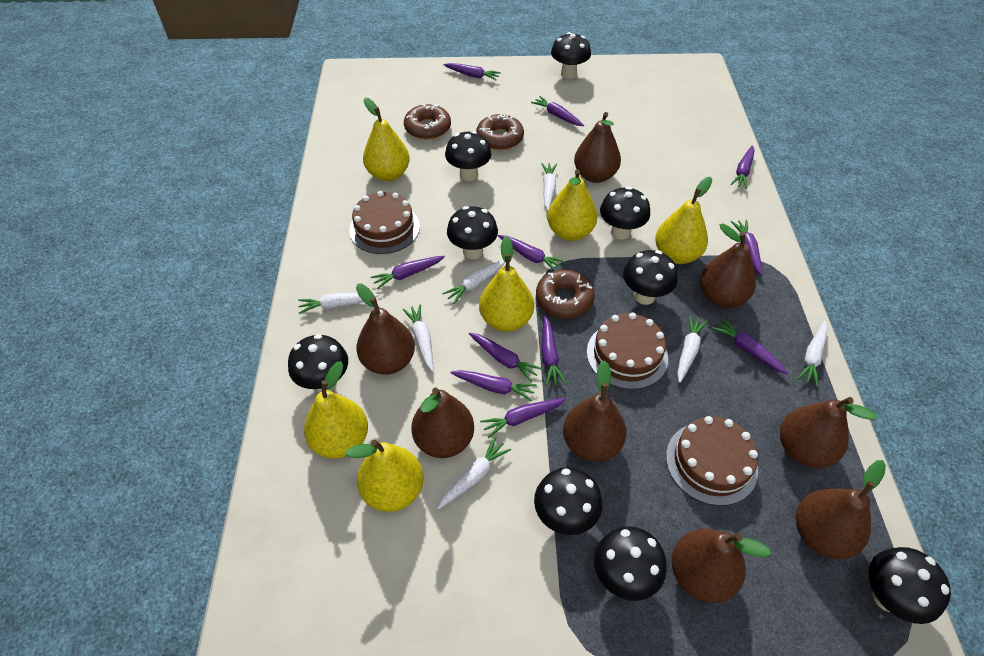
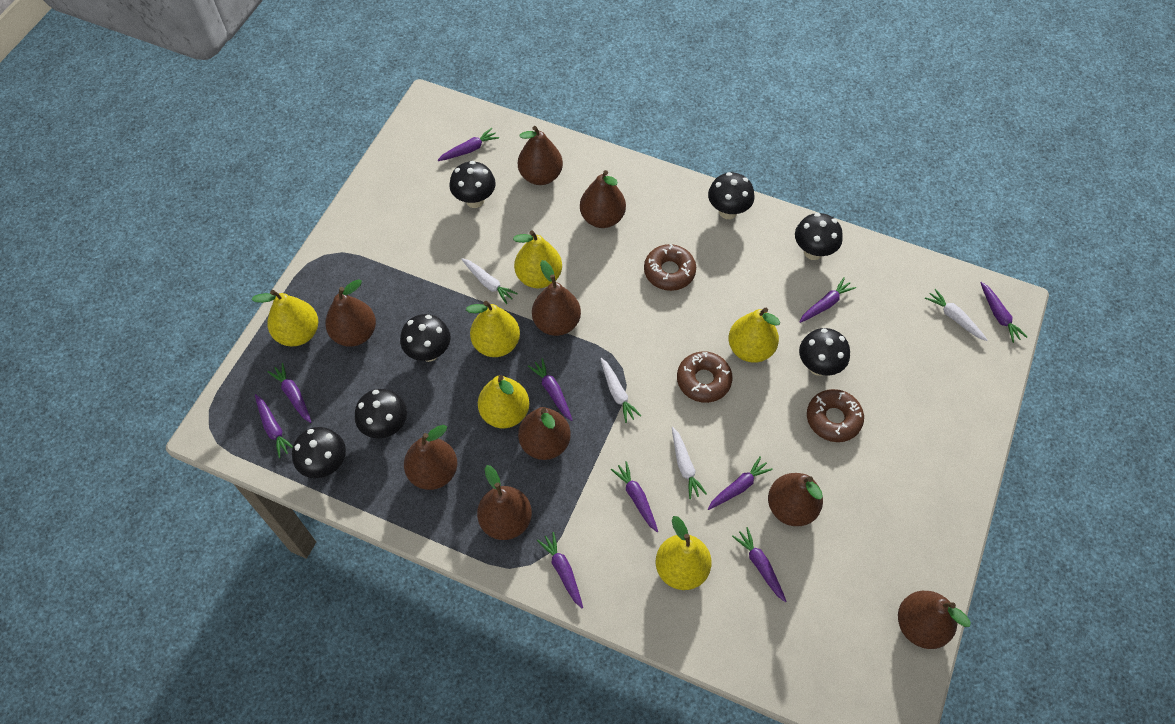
black mushroom: 9 -> 7
brown cake: 3 -> 0
brown pear: 8 -> 9
purple carrot: 11 -> 10
white carrot: 7 -> 4

